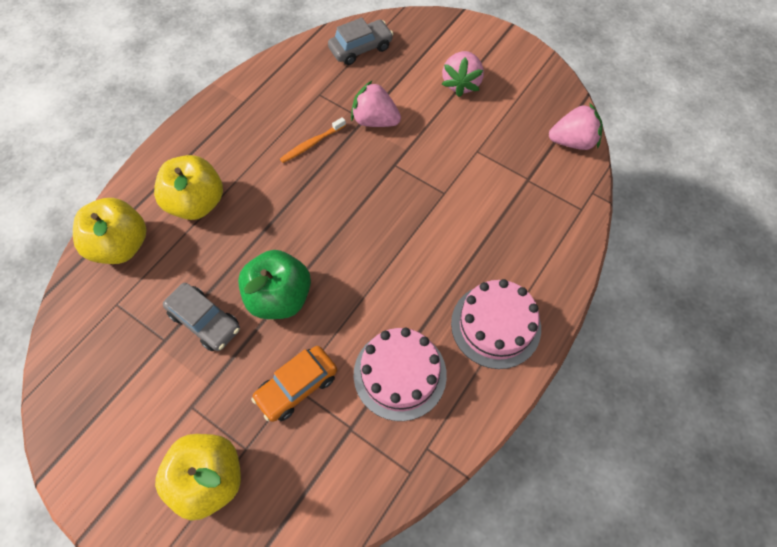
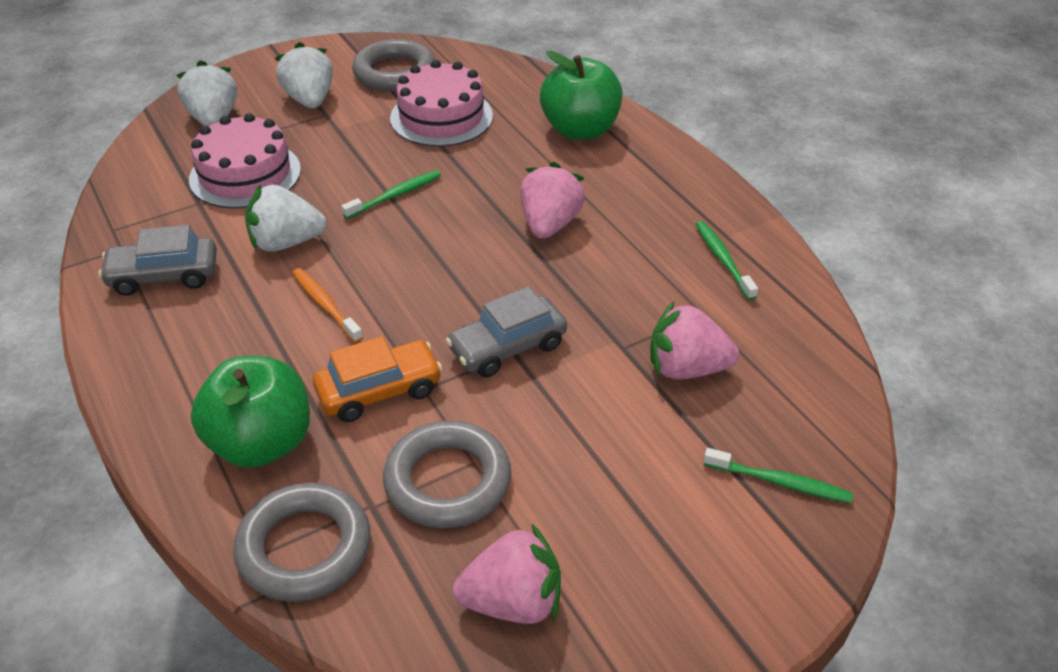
green apple: 1 -> 2
green toothbrush: 0 -> 3
grey ring: 0 -> 3
white strawberry: 0 -> 3
yellow apple: 3 -> 0

